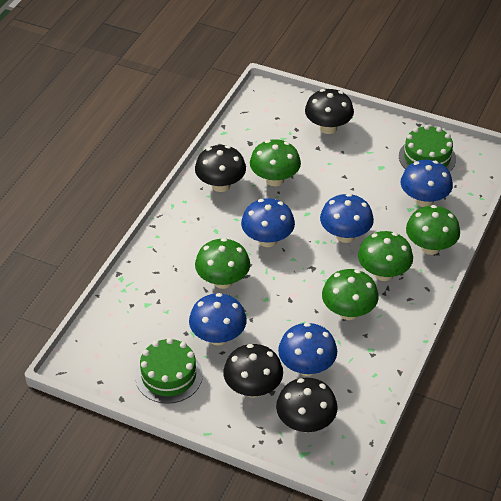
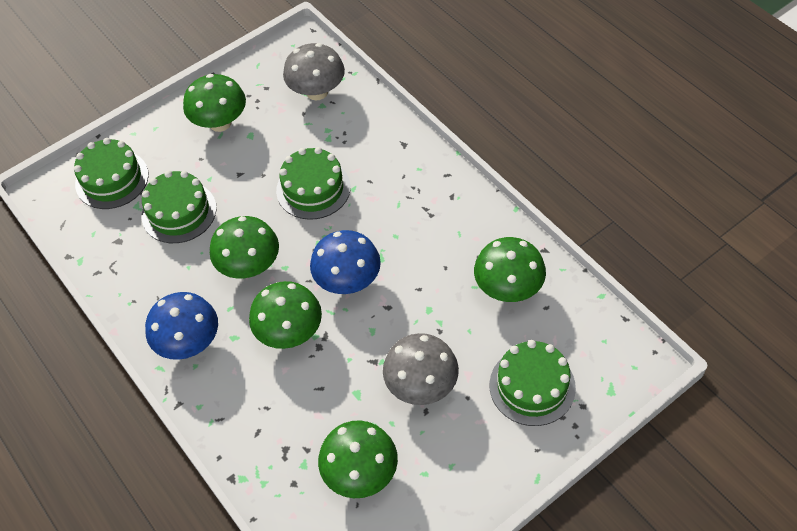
black mushroom: 4 -> 0
blue mushroom: 5 -> 2
green cake: 2 -> 4
grey mushroom: 0 -> 2

